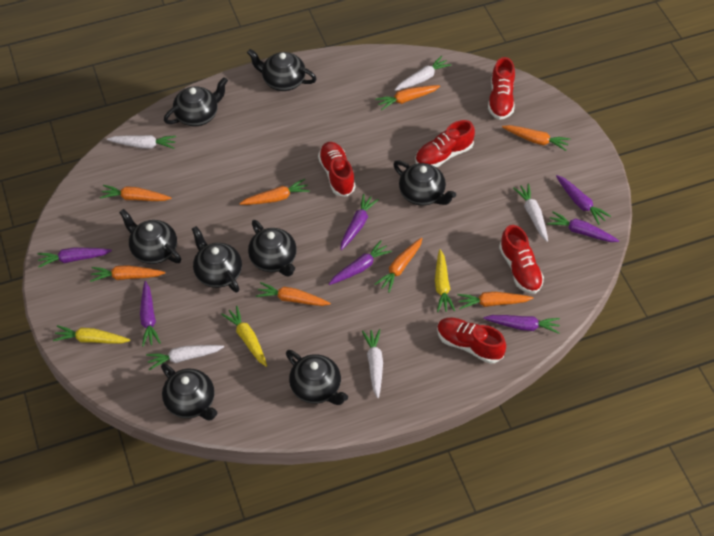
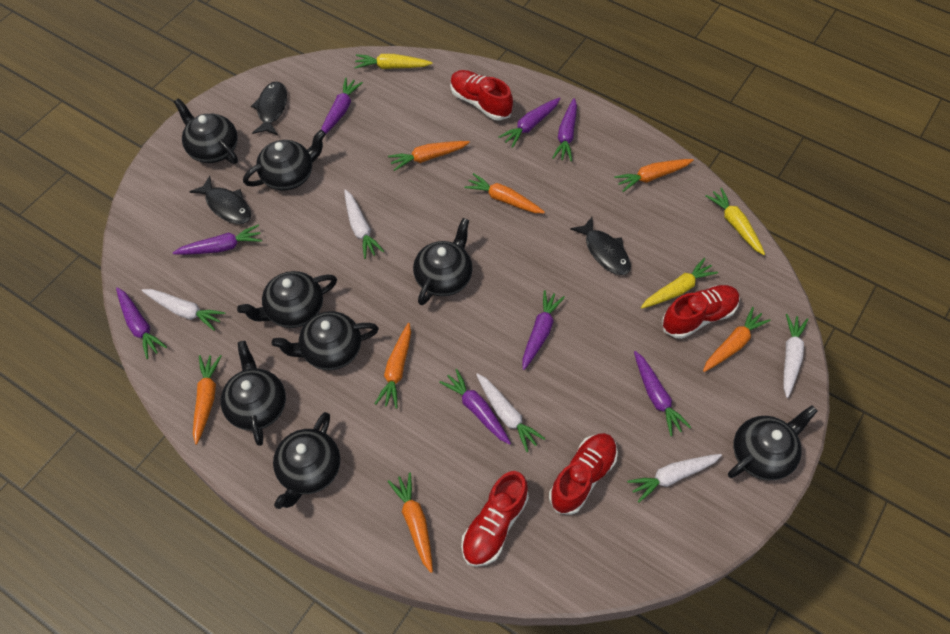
black fish: 0 -> 3
orange carrot: 8 -> 7
purple carrot: 7 -> 8
red shoe: 5 -> 4

